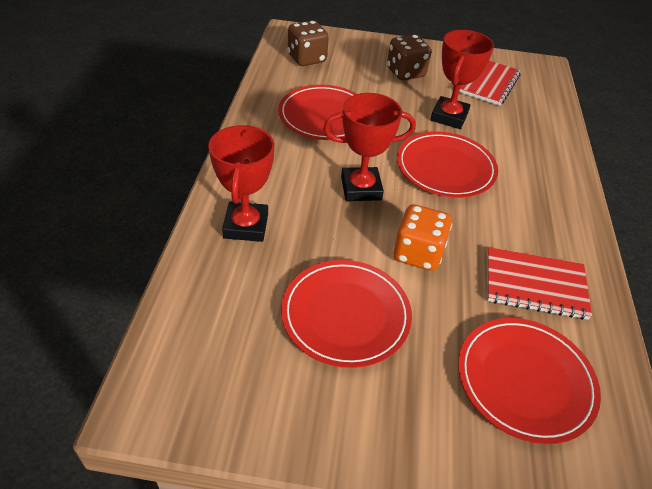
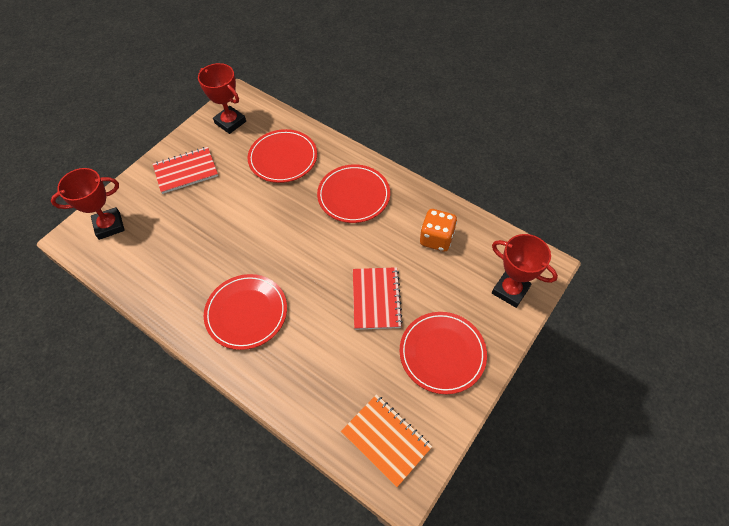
brown dice: 2 -> 0
orange notebook: 0 -> 1

